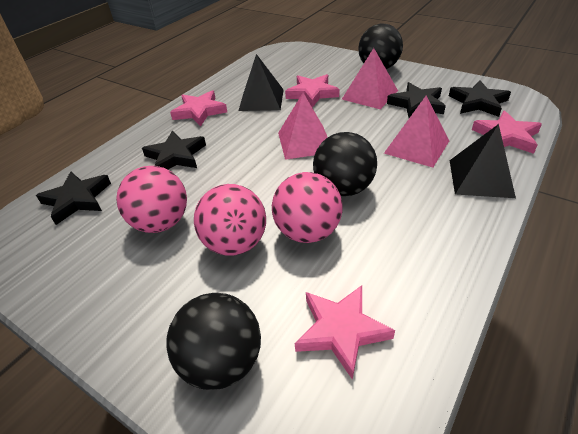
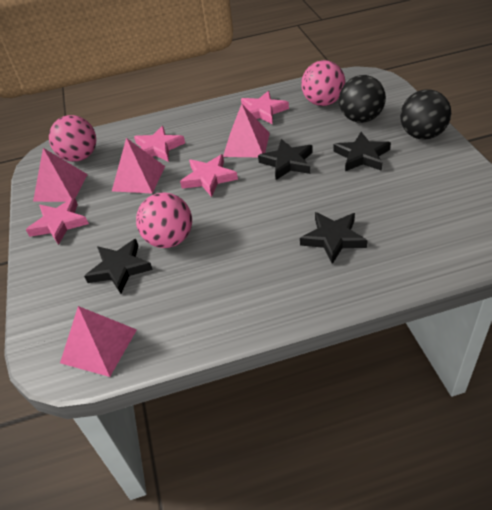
black ball: 3 -> 2
black pyramid: 2 -> 0
pink pyramid: 3 -> 4

